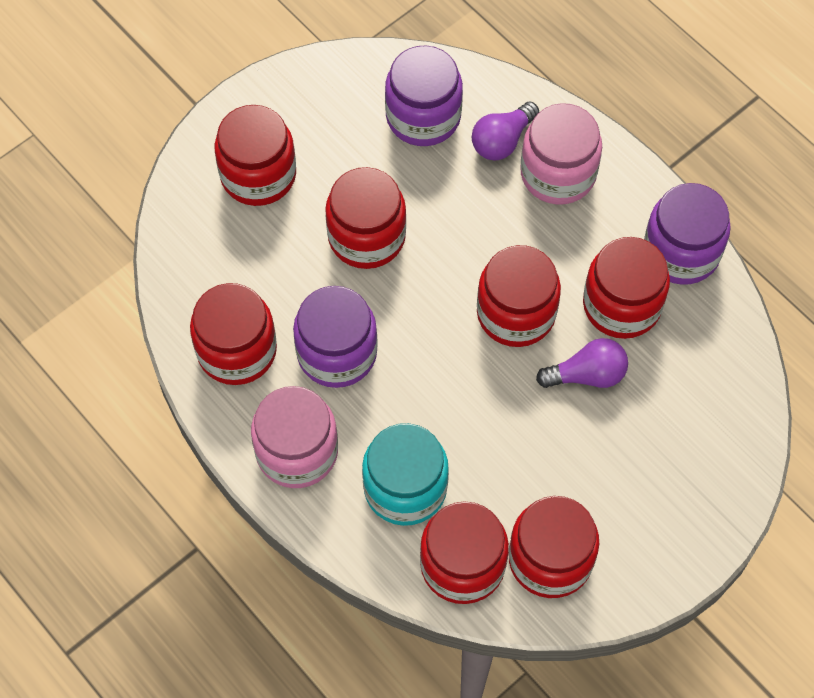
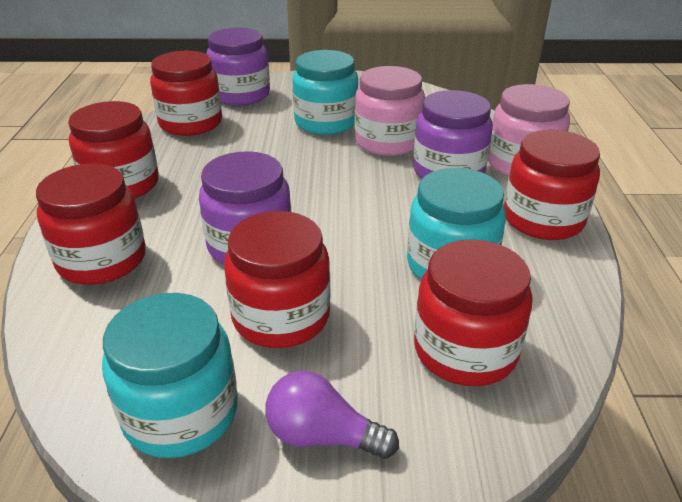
purple light bulb: 2 -> 1
red jar: 7 -> 6
turquoise jar: 1 -> 3

